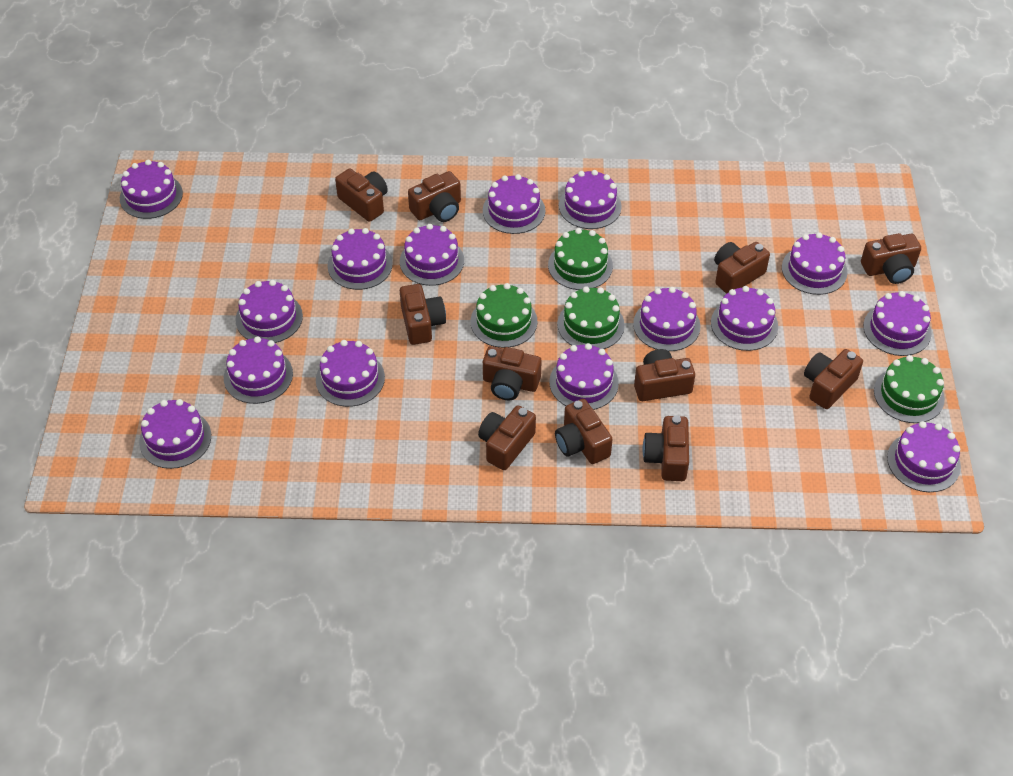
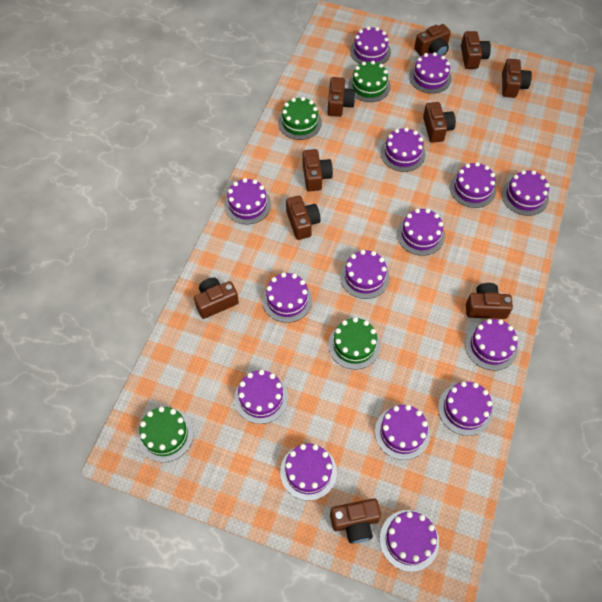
brown camera: 11 -> 10

